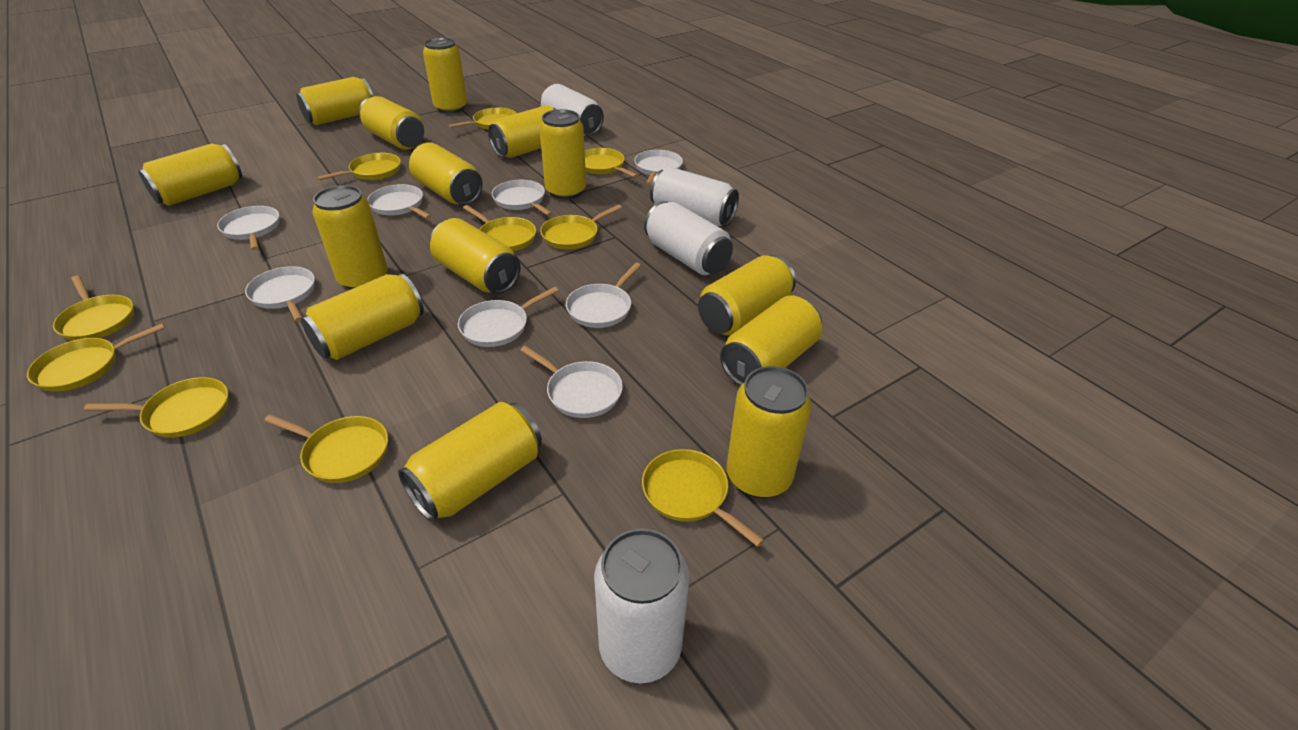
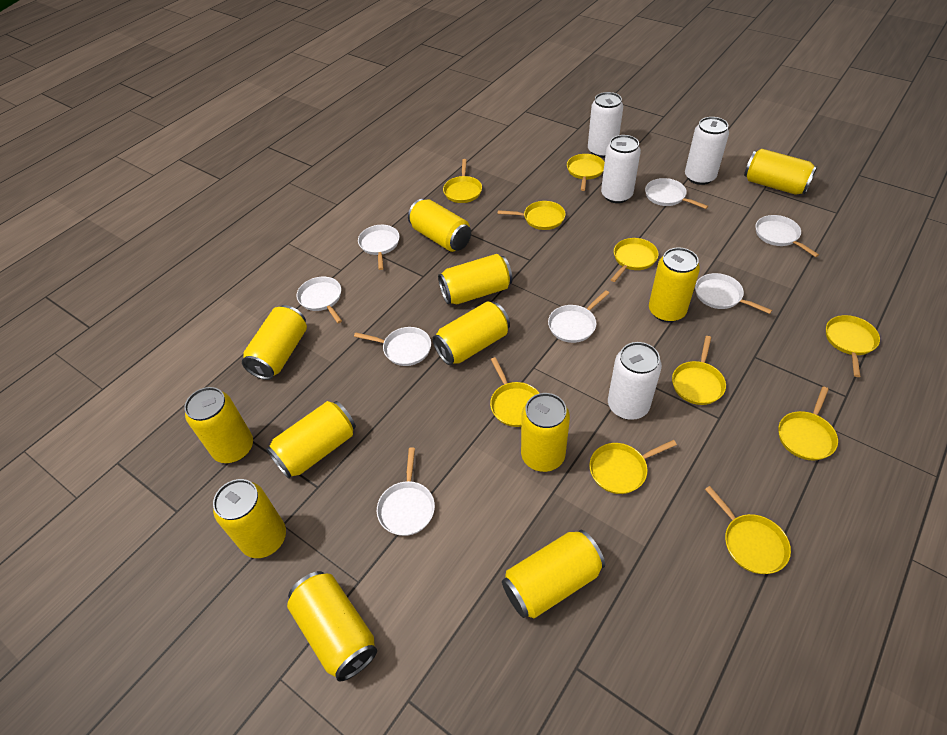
yellow can: 14 -> 12

